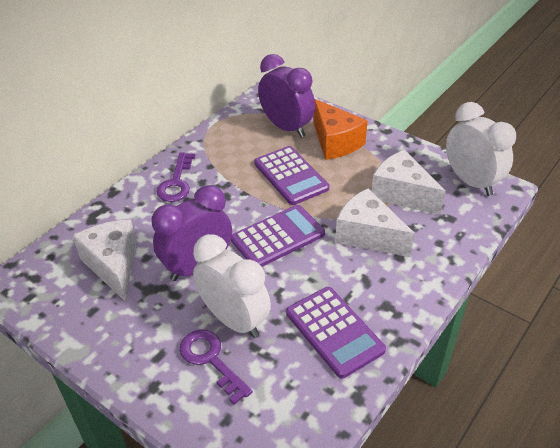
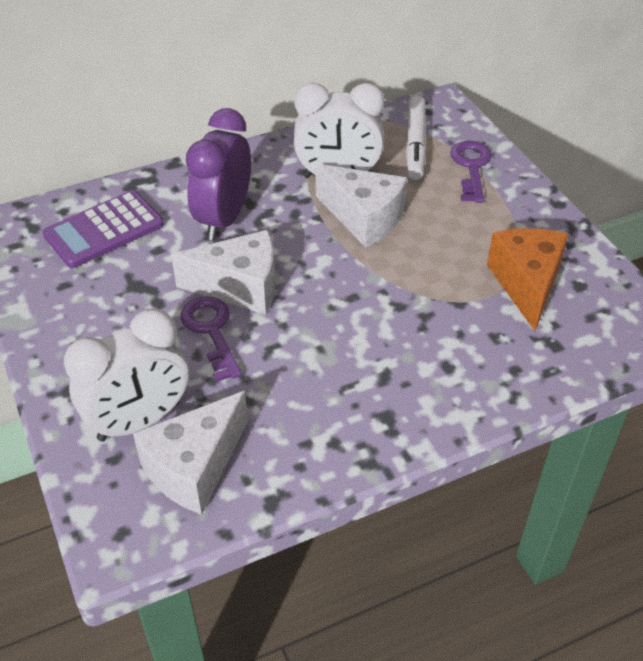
purple calculator: 3 -> 1
purple clock: 2 -> 1
white marker: 0 -> 1

